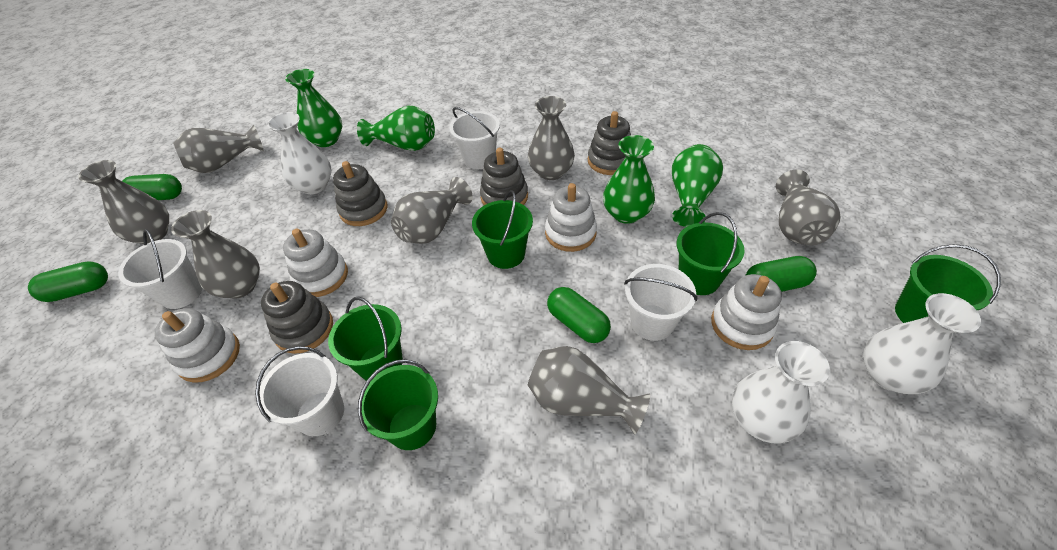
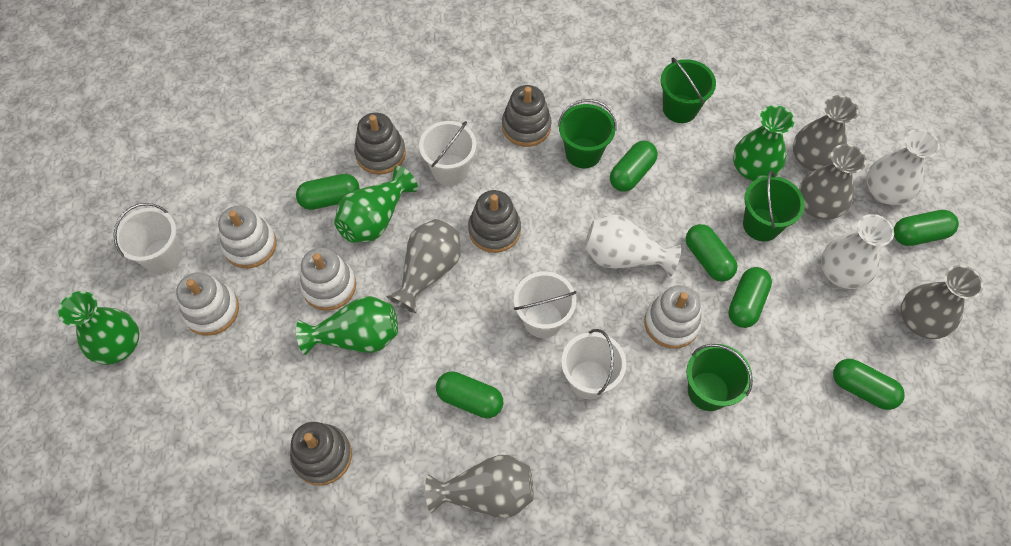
green bucket: 5 -> 4
green capsule: 4 -> 7
grey vase: 7 -> 5

